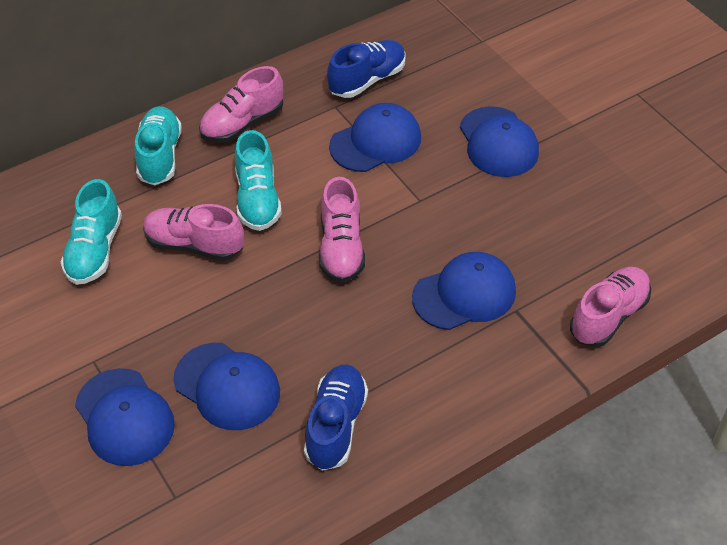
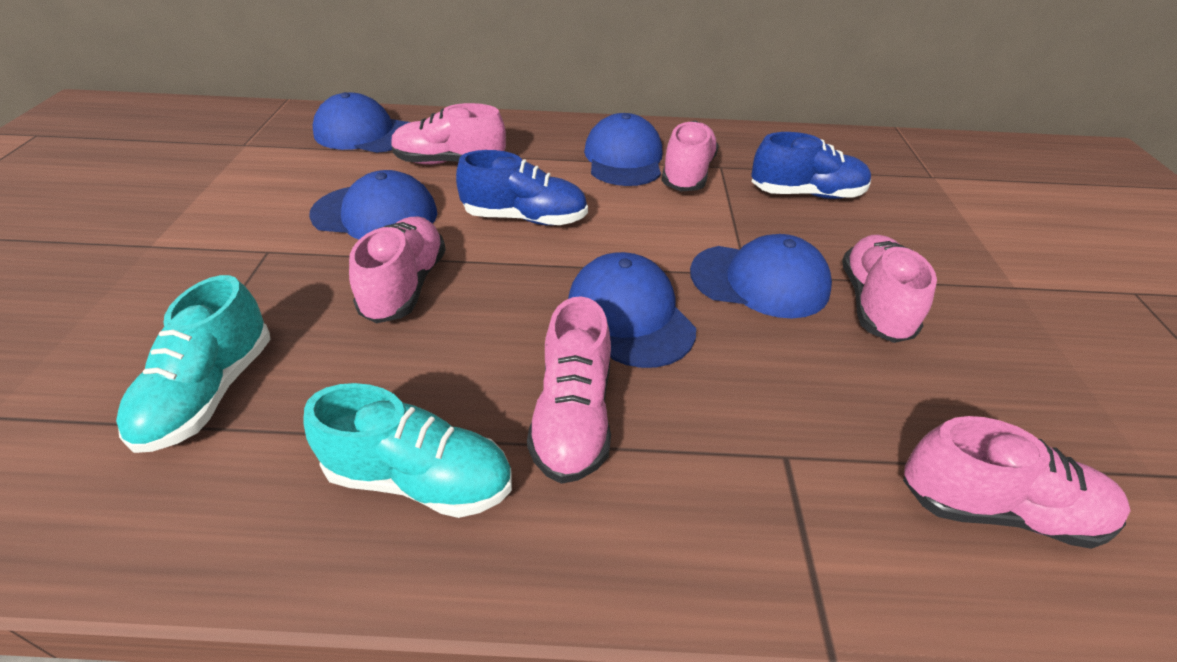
pink shoe: 4 -> 6
turquoise shoe: 3 -> 2

